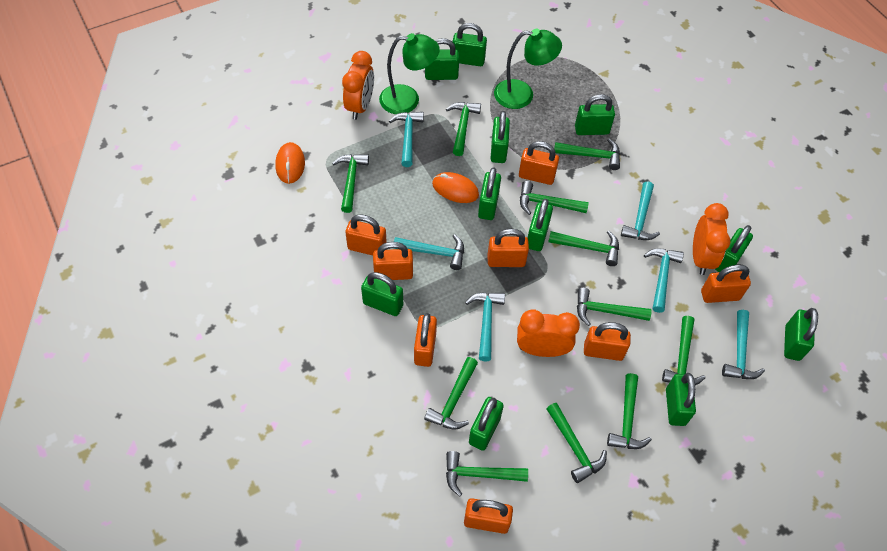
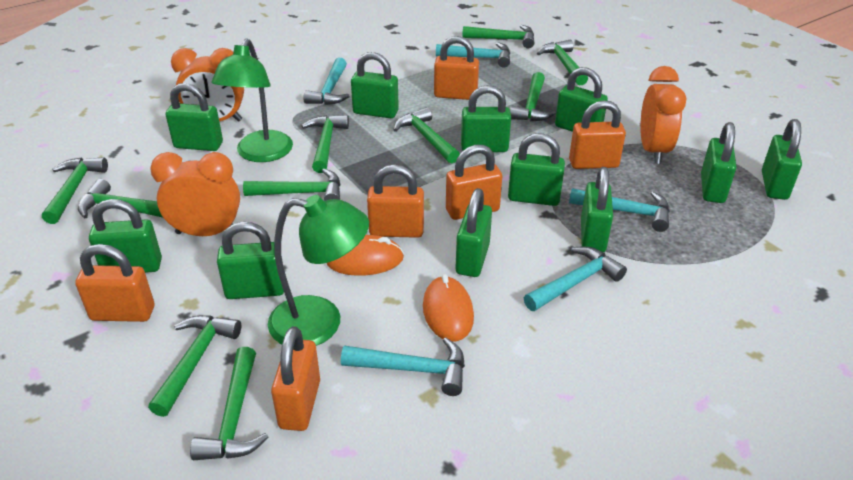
green hammer: 11 -> 10
orange padlock: 8 -> 6
turquoise hammer: 6 -> 5

